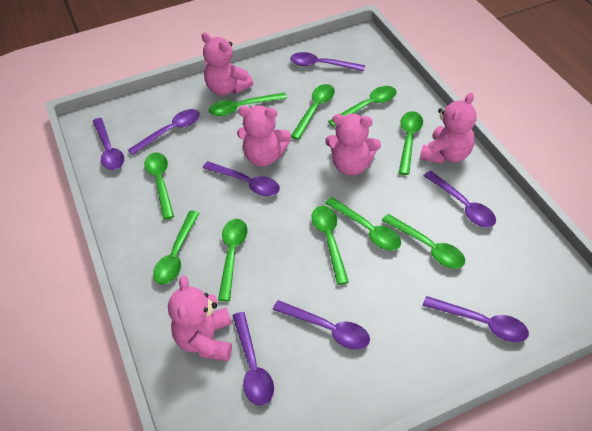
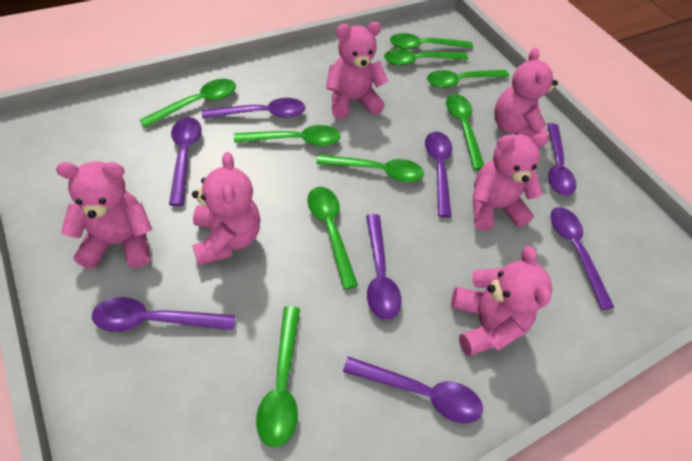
green spoon: 10 -> 9
pink teddy bear: 5 -> 6

